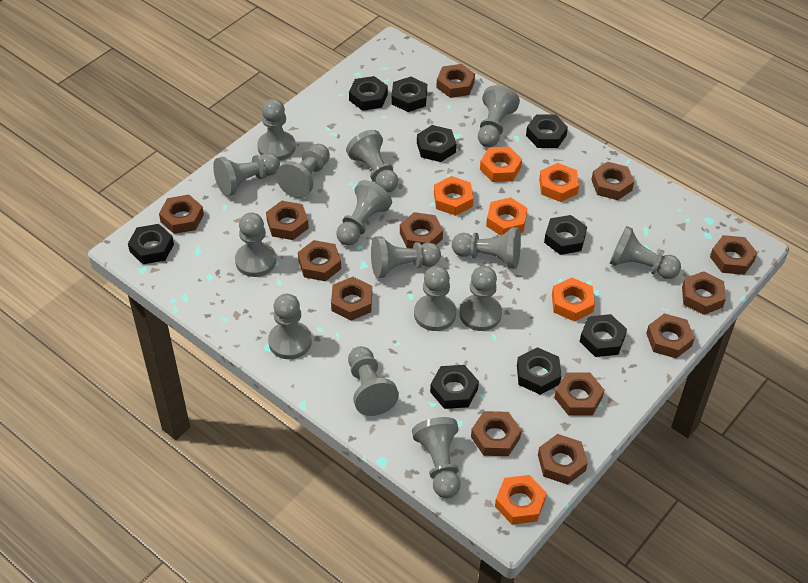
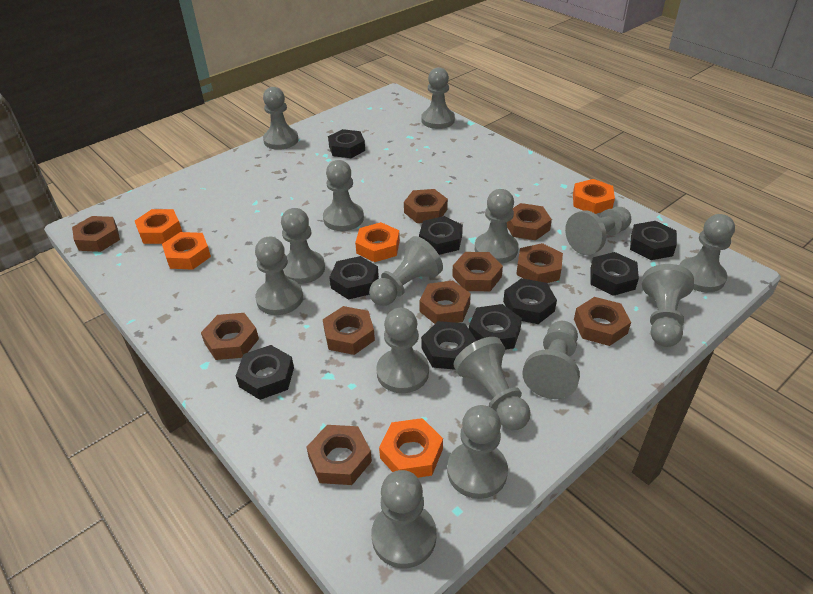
brown nut: 13 -> 10
orange nut: 6 -> 5

